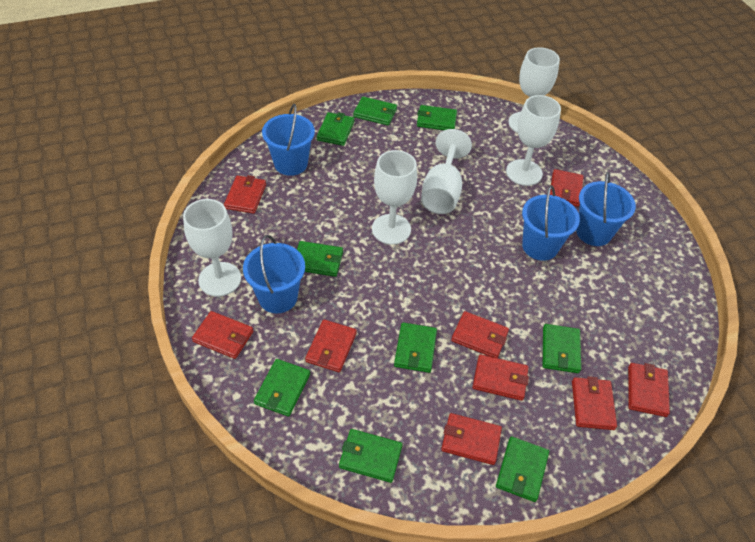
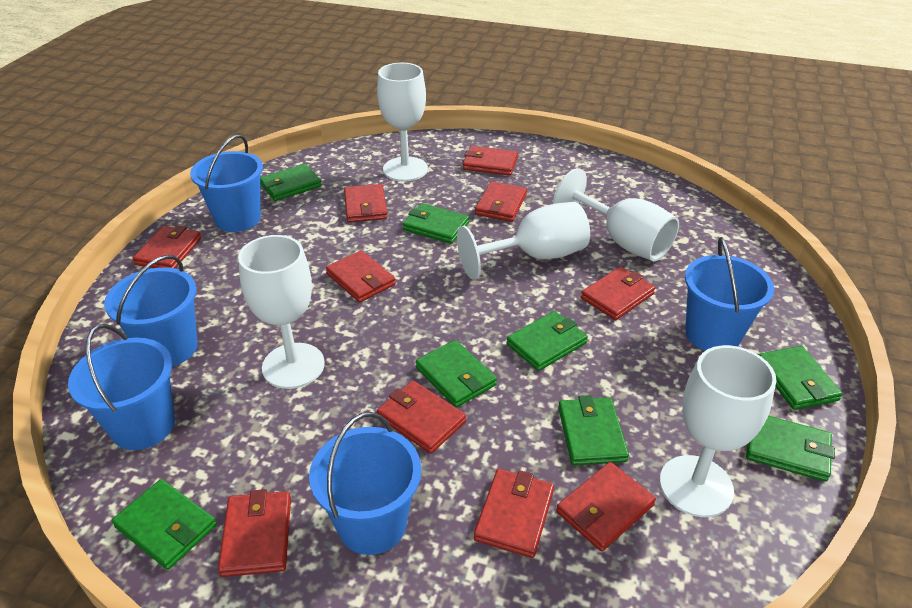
blue bucket: 4 -> 5
green wallet: 9 -> 8
red wallet: 9 -> 10

